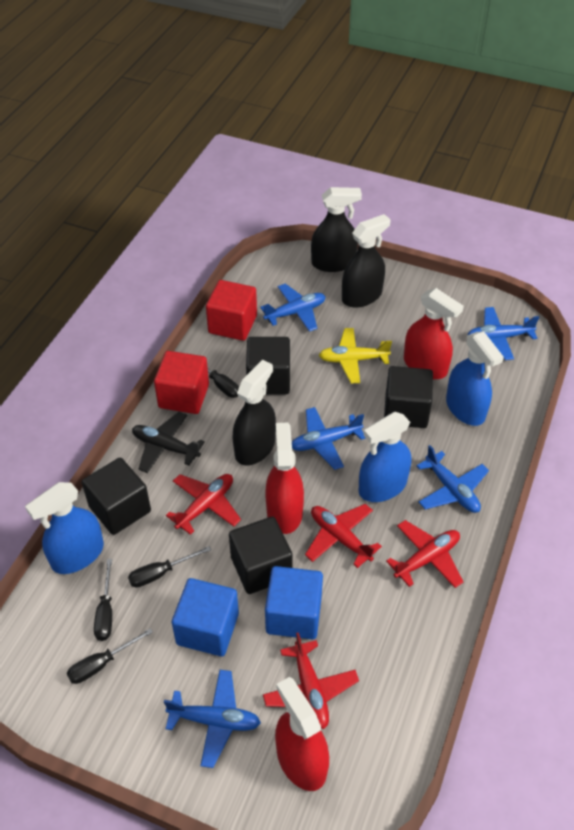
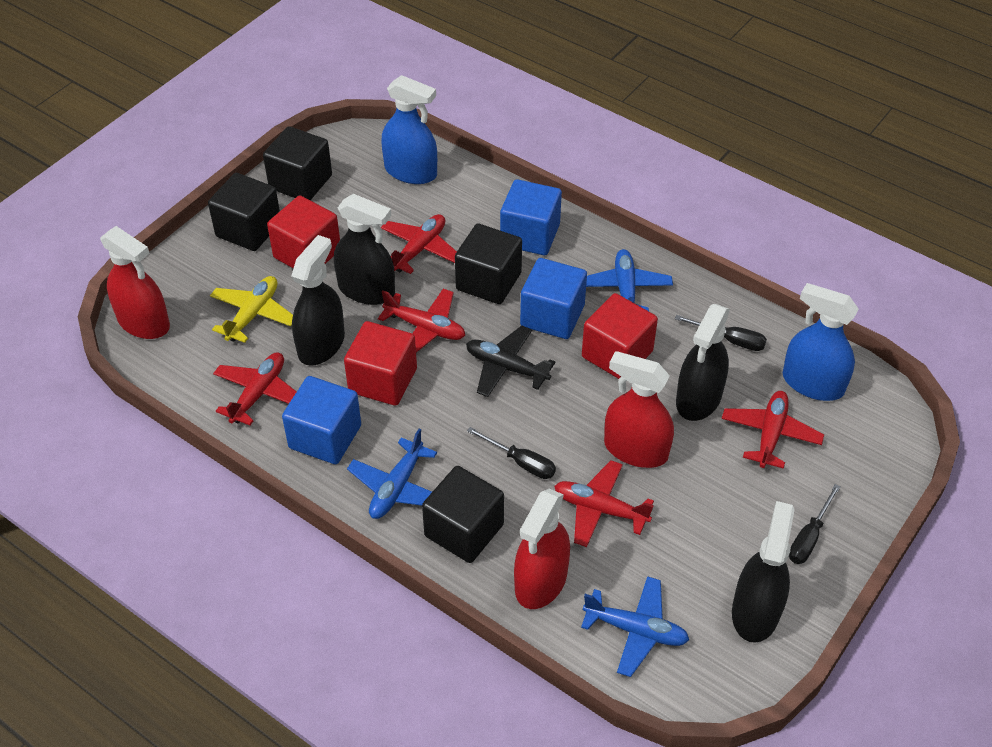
black screwdriver: 4 -> 3
black spray bottle: 3 -> 4
blue cube: 2 -> 3
blue plane: 5 -> 3
blue spray bottle: 3 -> 2
red cube: 2 -> 3
red plane: 4 -> 5

